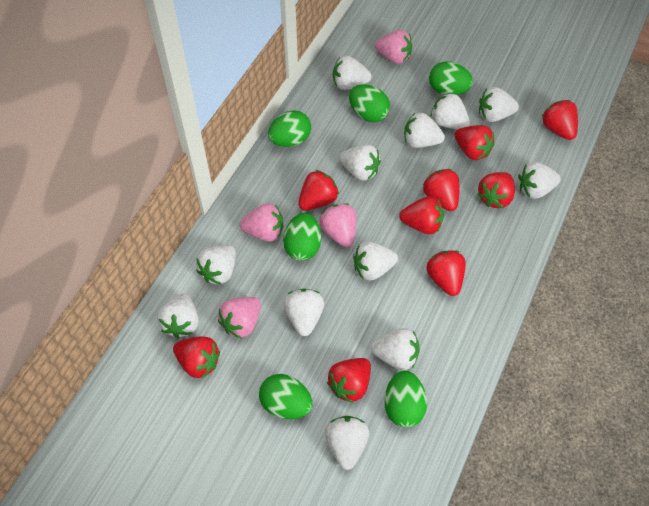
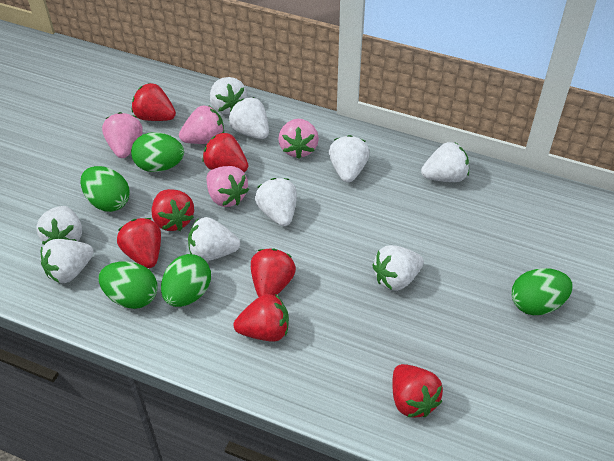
green egg: 6 -> 5
red strawberry: 9 -> 7
white strawberry: 12 -> 9

